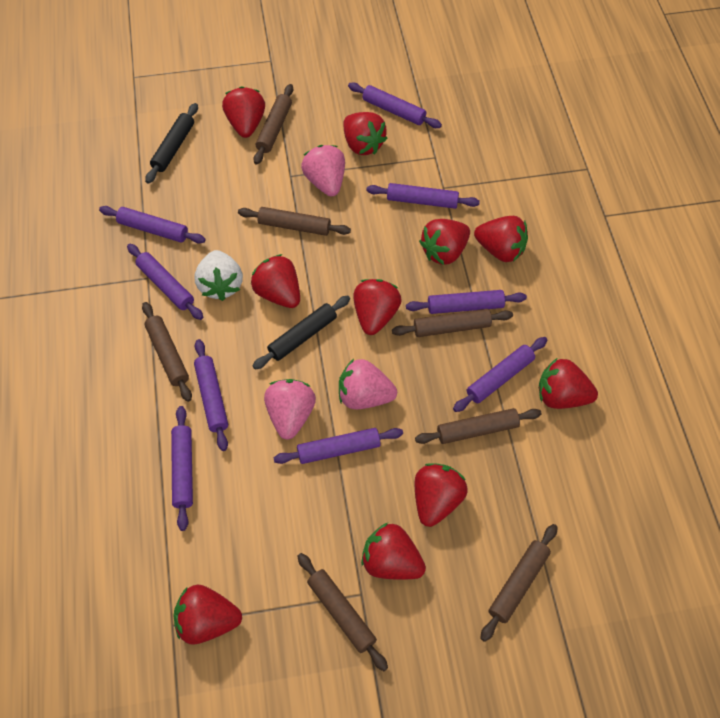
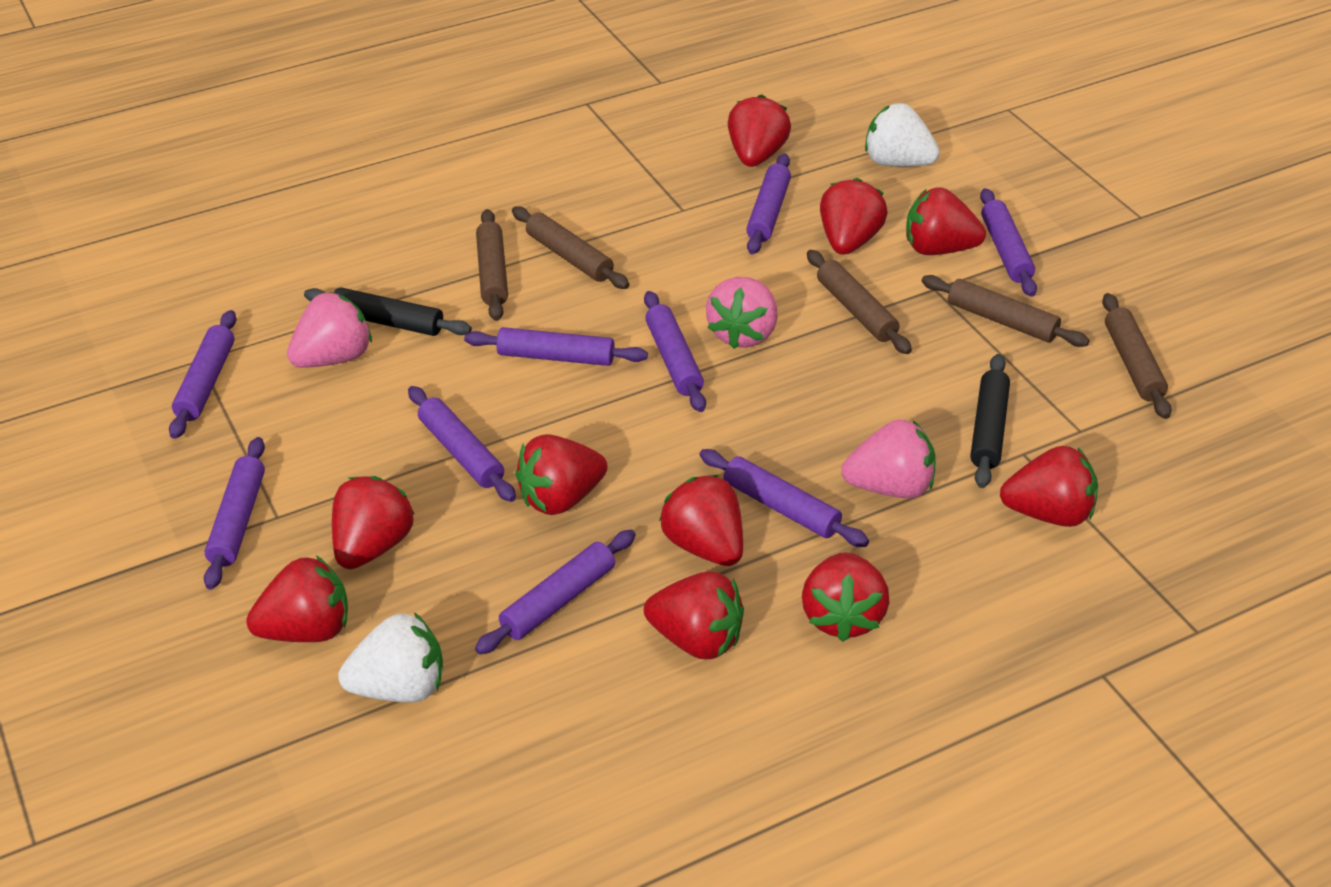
brown rolling pin: 7 -> 5
white strawberry: 1 -> 2

